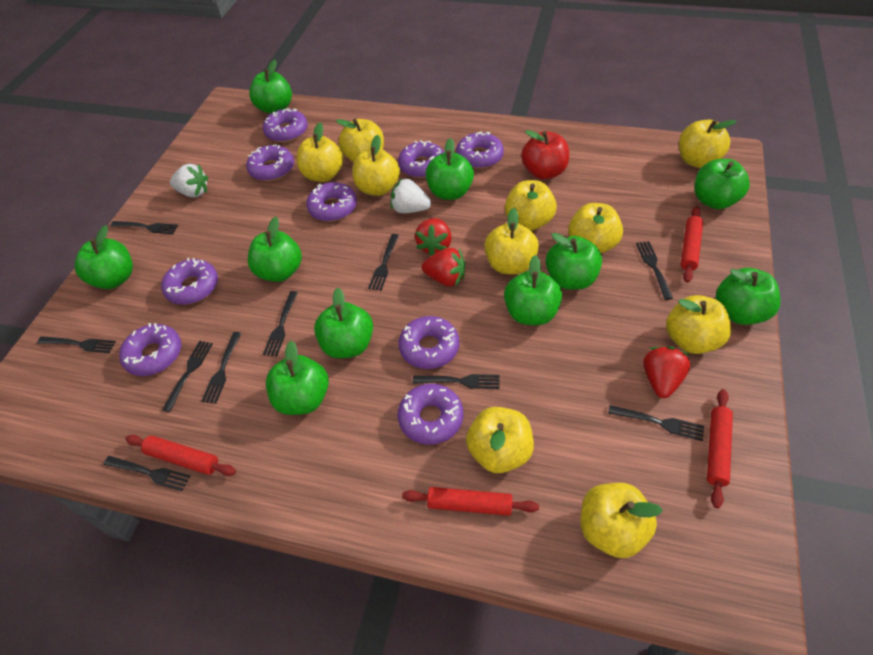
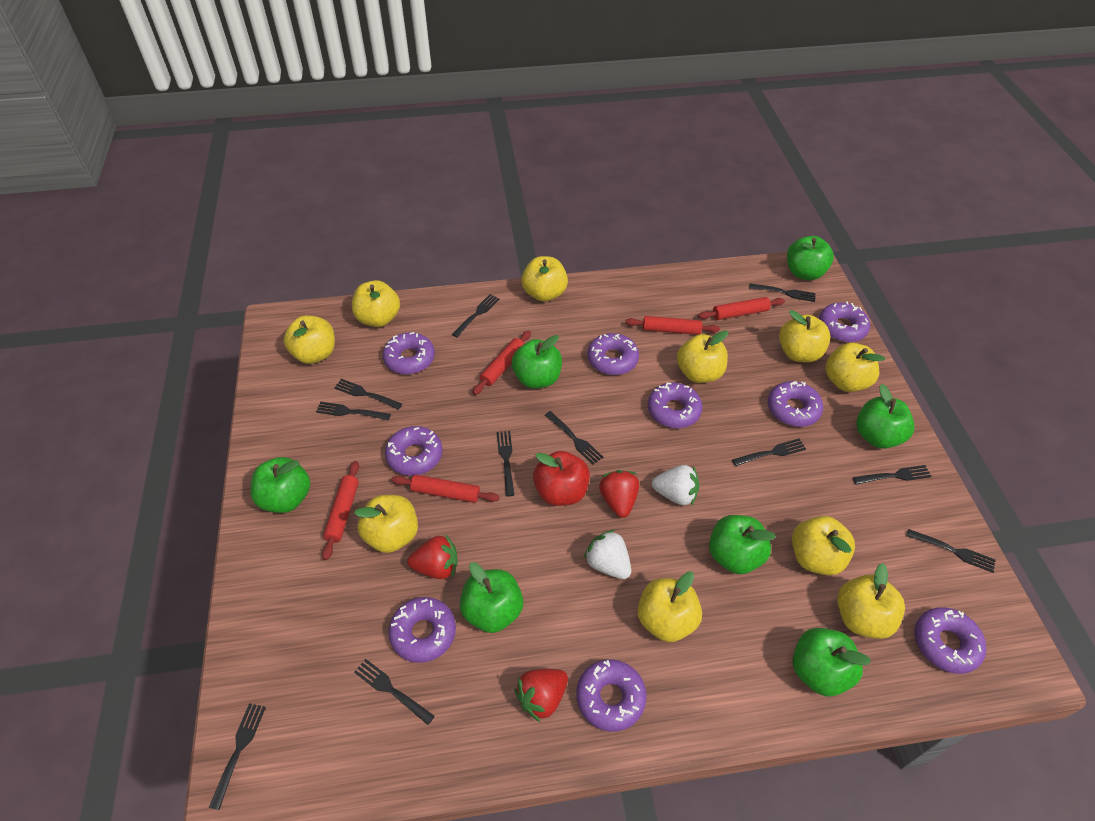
black fork: 10 -> 11
green apple: 10 -> 7
red rolling pin: 4 -> 5

